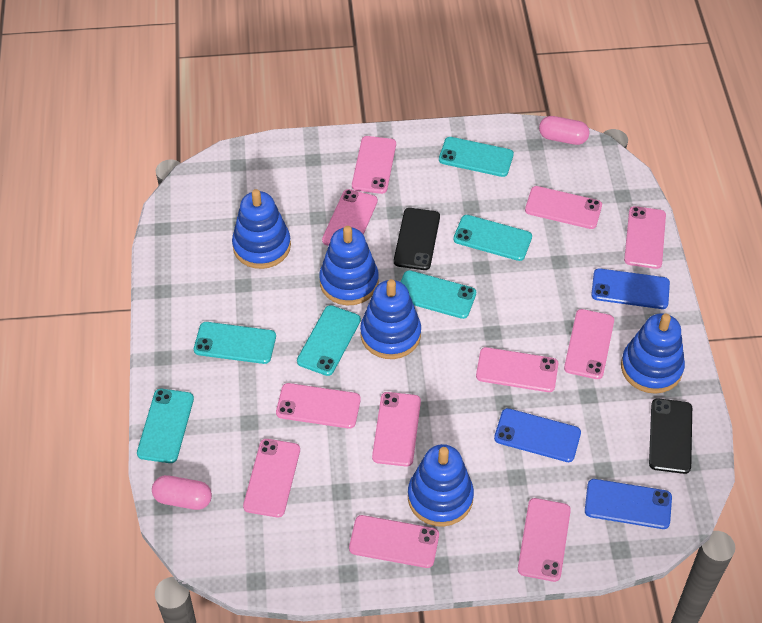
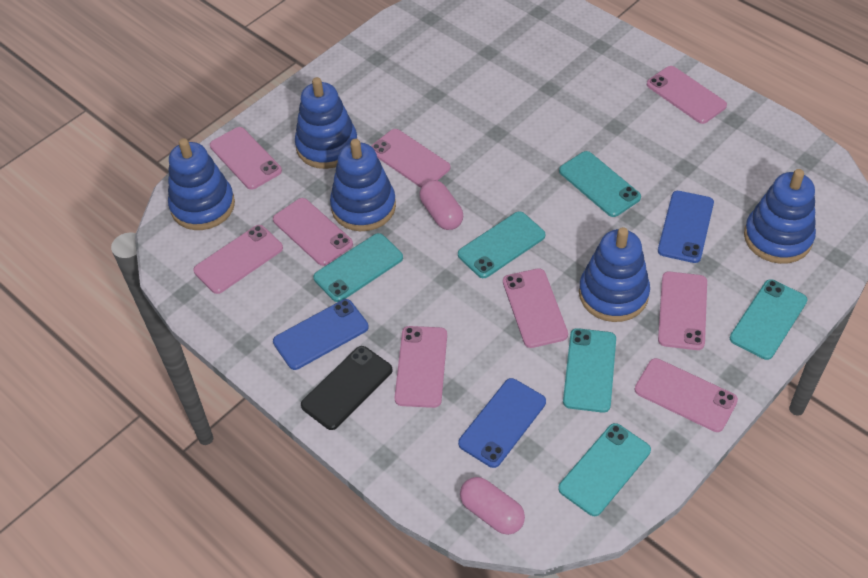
black phone: 2 -> 1
pink phone: 11 -> 9

